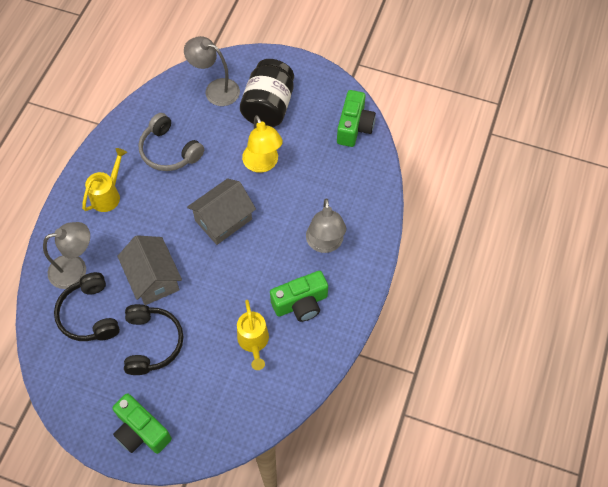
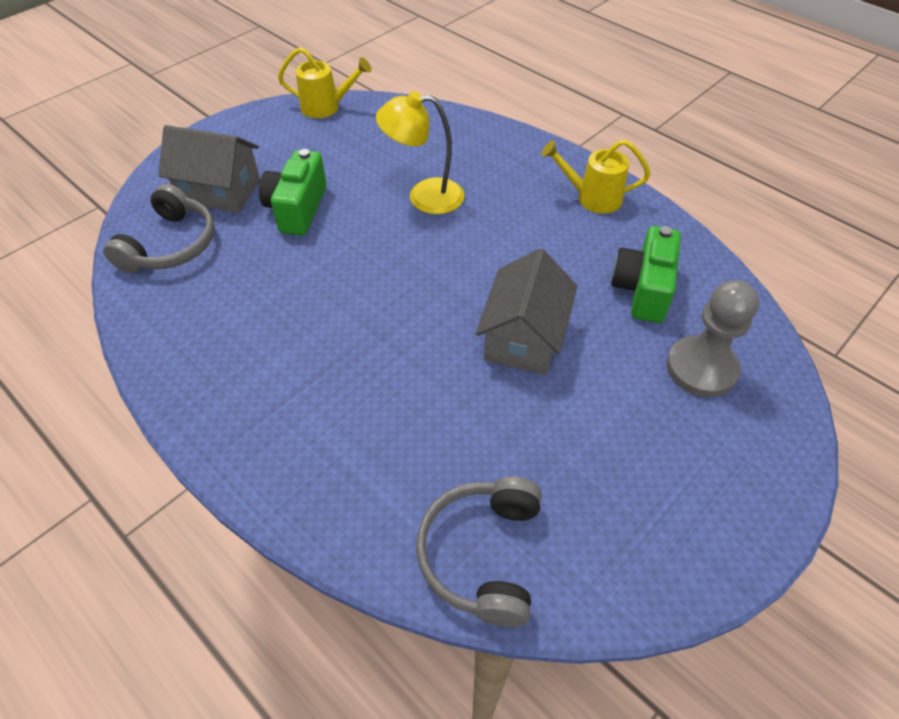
black headphones: 2 -> 0
black jar: 1 -> 0
green camera: 3 -> 2
grey headphones: 1 -> 2
grey lamp: 3 -> 0
grey pawn: 0 -> 1

